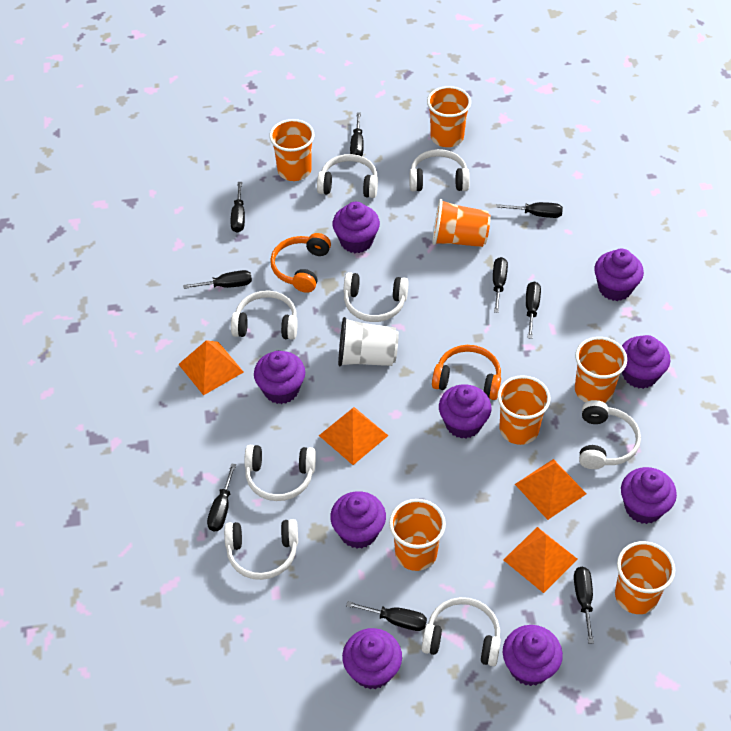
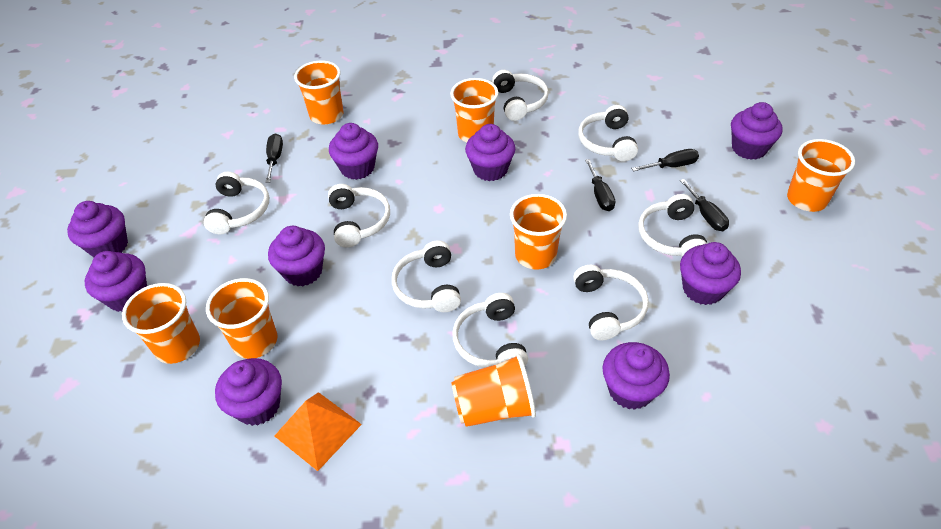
black screwdriver: 9 -> 4
orange headphones: 2 -> 0
orange pyramid: 4 -> 1
white cup: 1 -> 0

